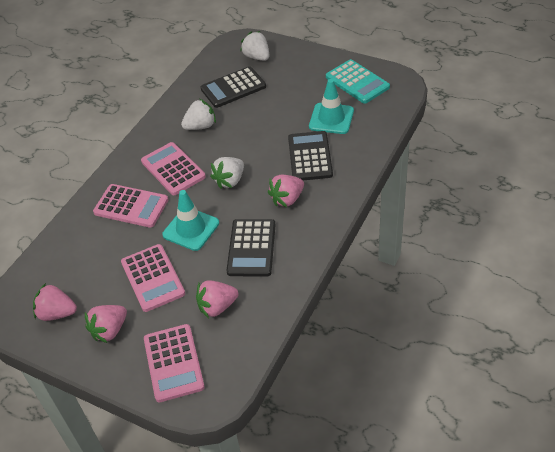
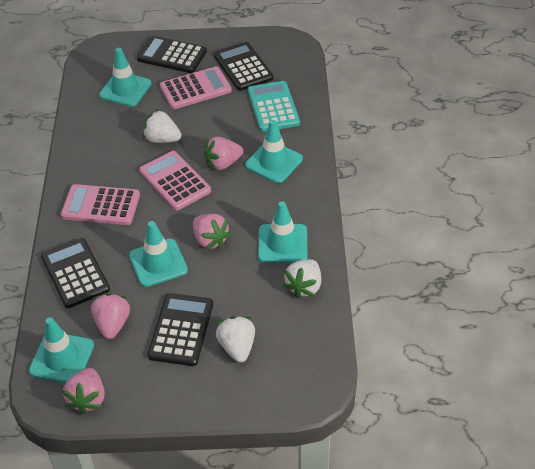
black calculator: 3 -> 4
pink calculator: 4 -> 3
turquoise traffic cone: 2 -> 5

